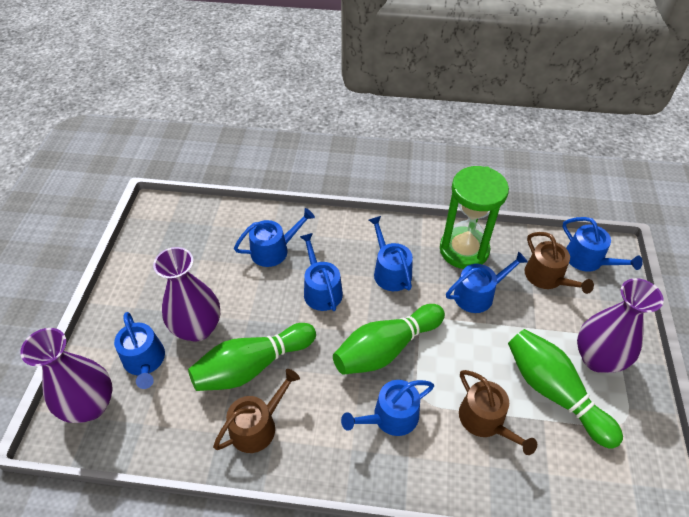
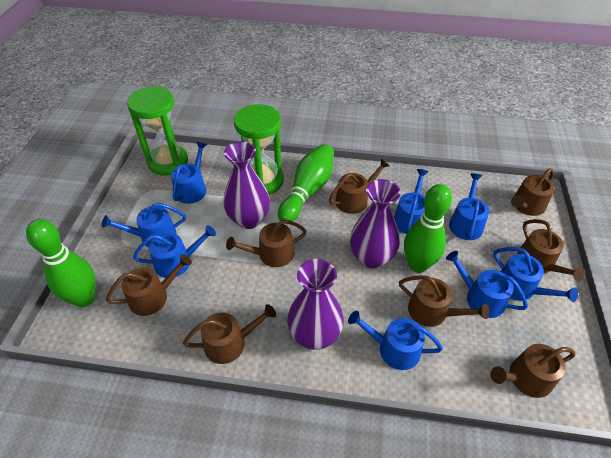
blue watering can: 7 -> 8
brown watering can: 3 -> 8
green hourglass: 1 -> 2

